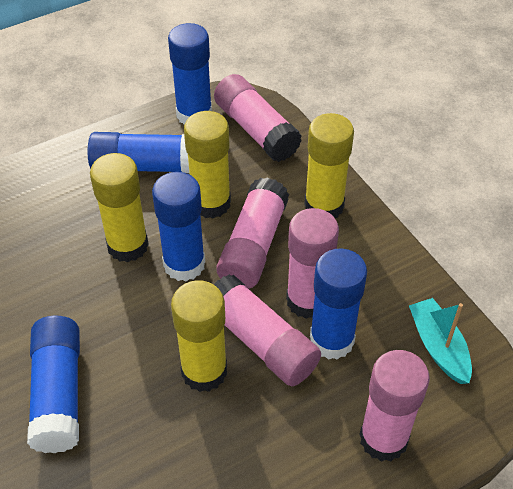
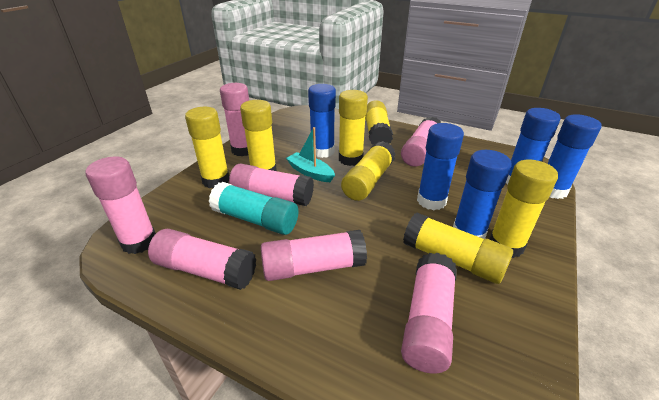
pink glue stick: 5 -> 7
turquoise glue stick: 0 -> 1
yellow glue stick: 4 -> 7

